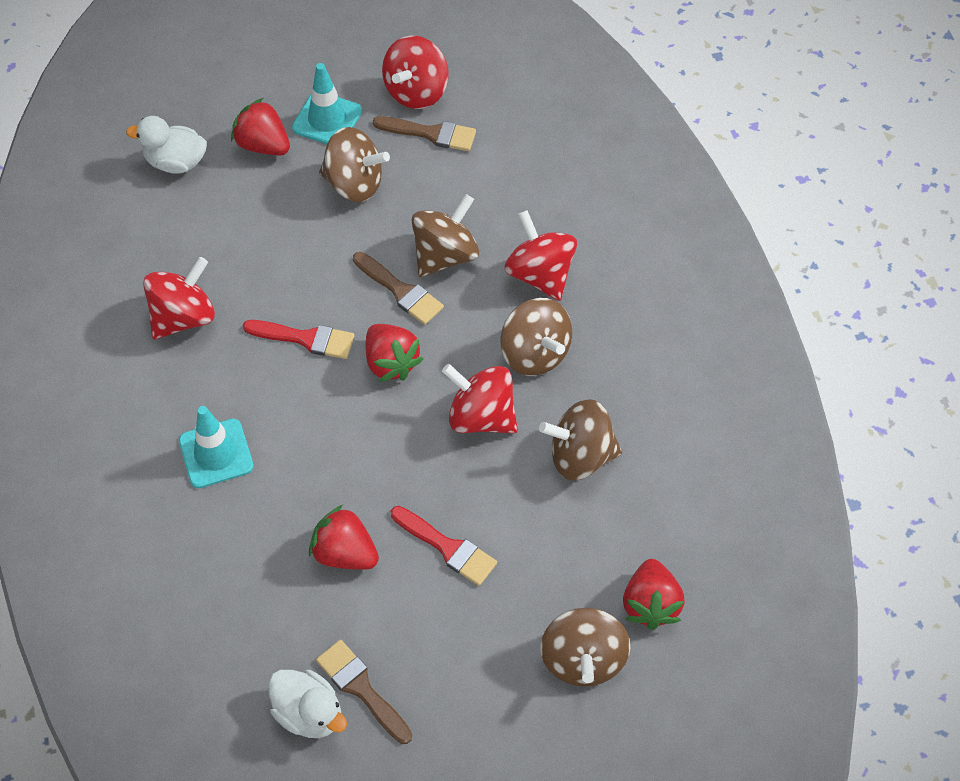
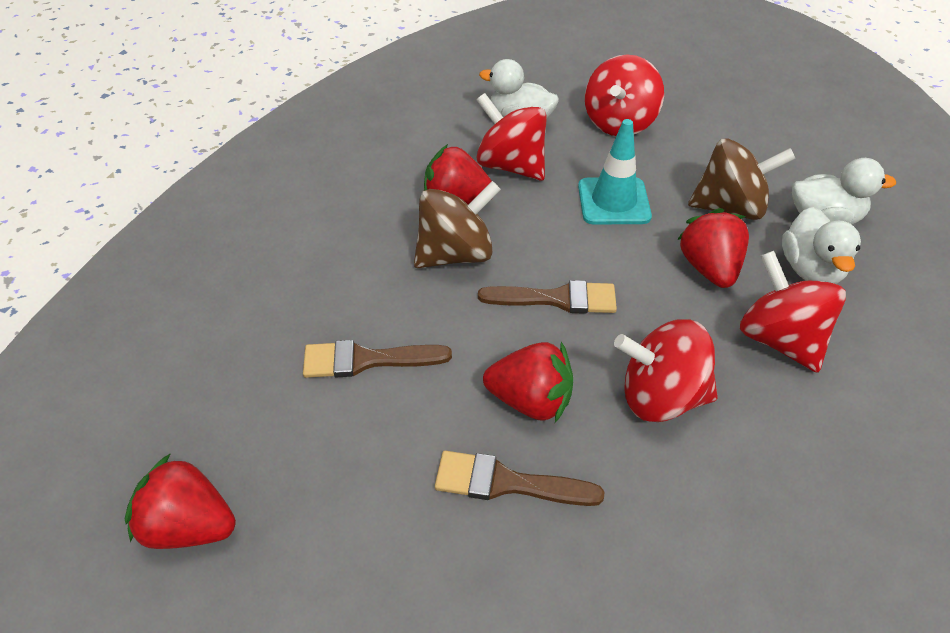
brown spinning top: 5 -> 2
red brush: 2 -> 0
turquoise traffic cone: 2 -> 1
white duck: 2 -> 3

